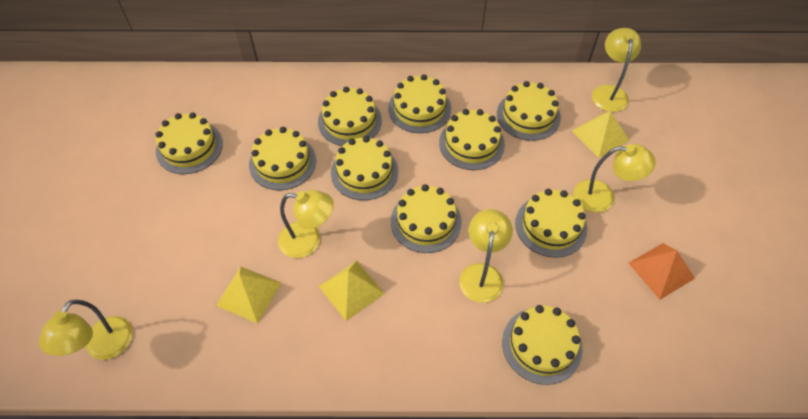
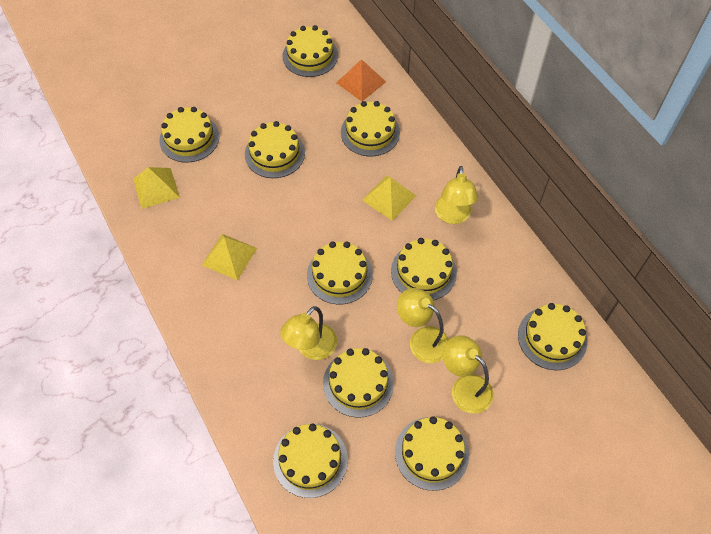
yellow lamp: 5 -> 4

